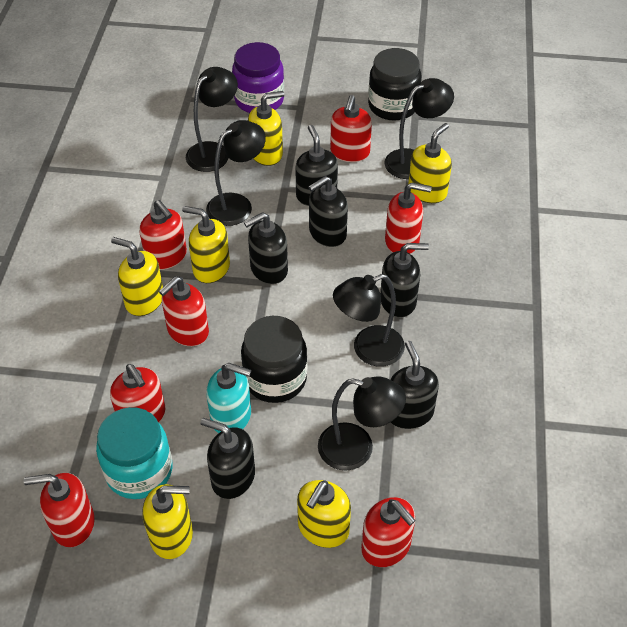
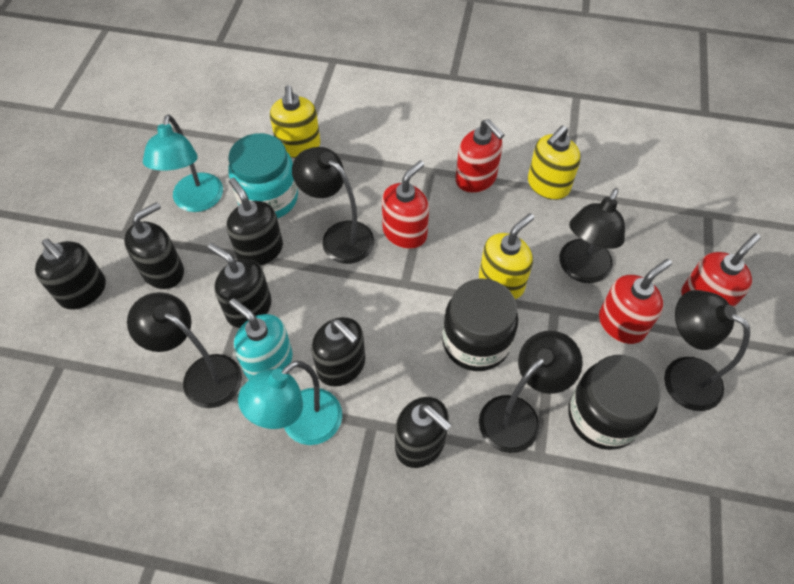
purple jar: 1 -> 0
red soap dispenser: 7 -> 4
turquoise lamp: 0 -> 2
yellow soap dispenser: 6 -> 3

